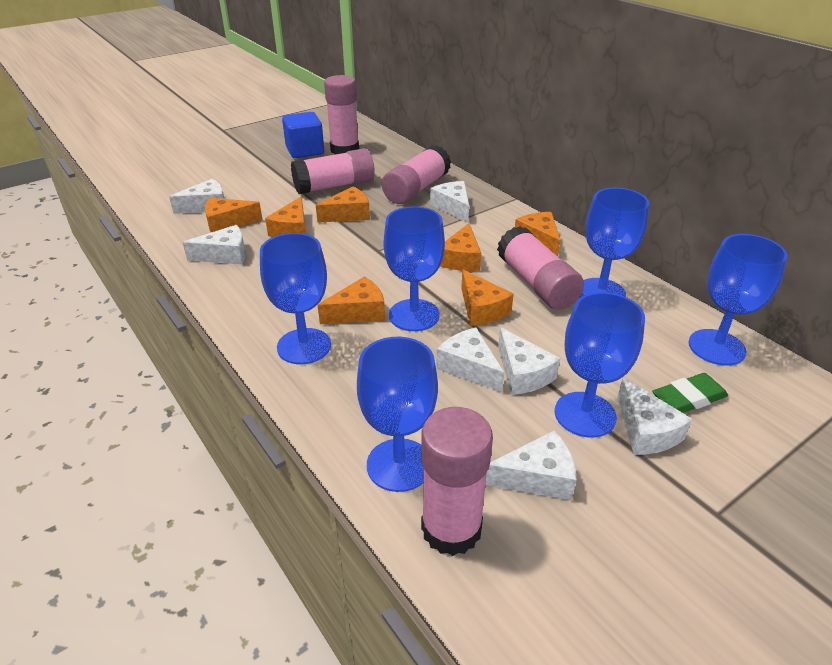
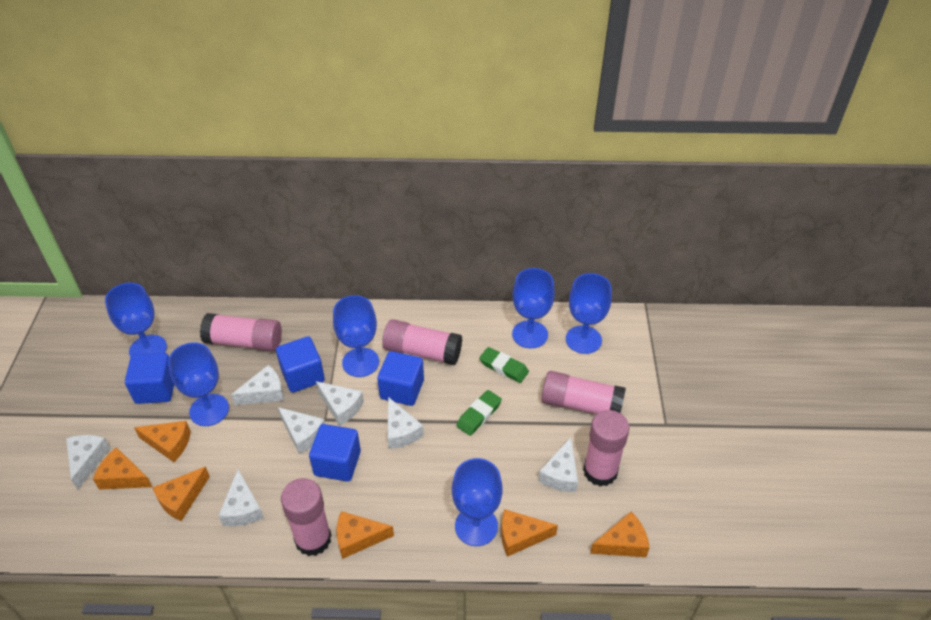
blue cube: 1 -> 4
green eraser: 1 -> 2
orange cheese: 7 -> 6

